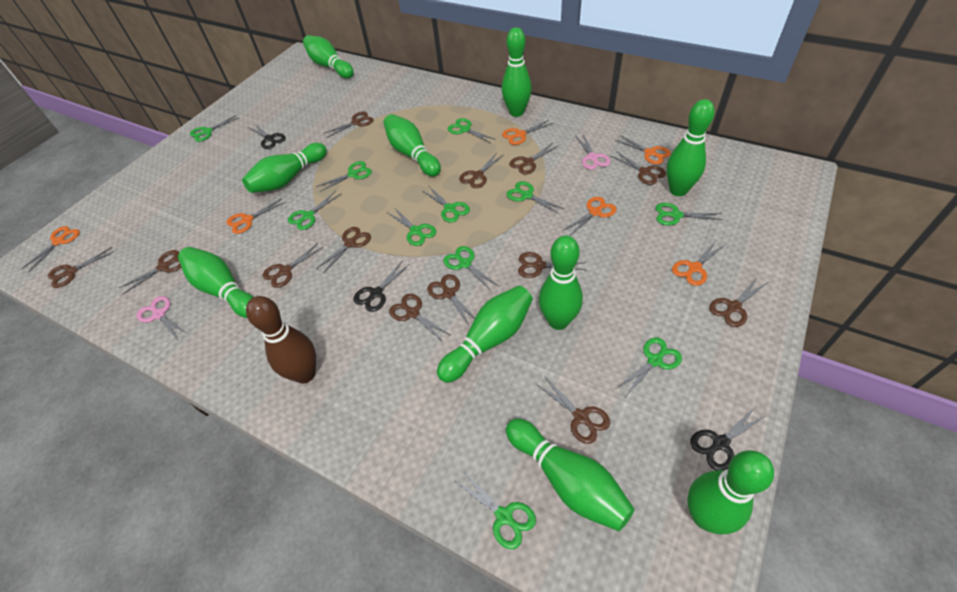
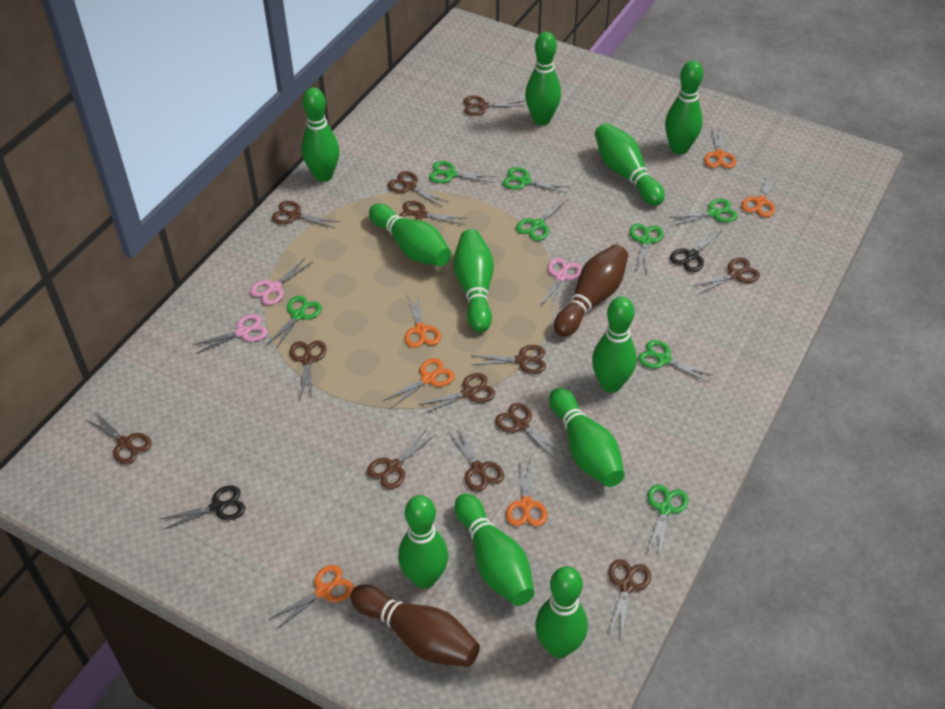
black scissors: 3 -> 2
brown bowling pin: 1 -> 2
green bowling pin: 10 -> 11
green scissors: 11 -> 8
pink scissors: 2 -> 3

